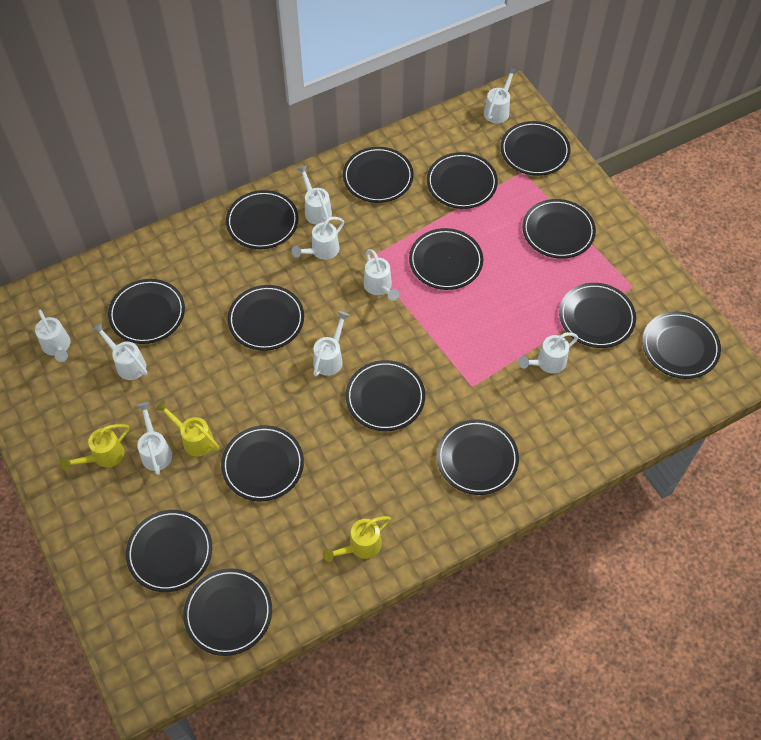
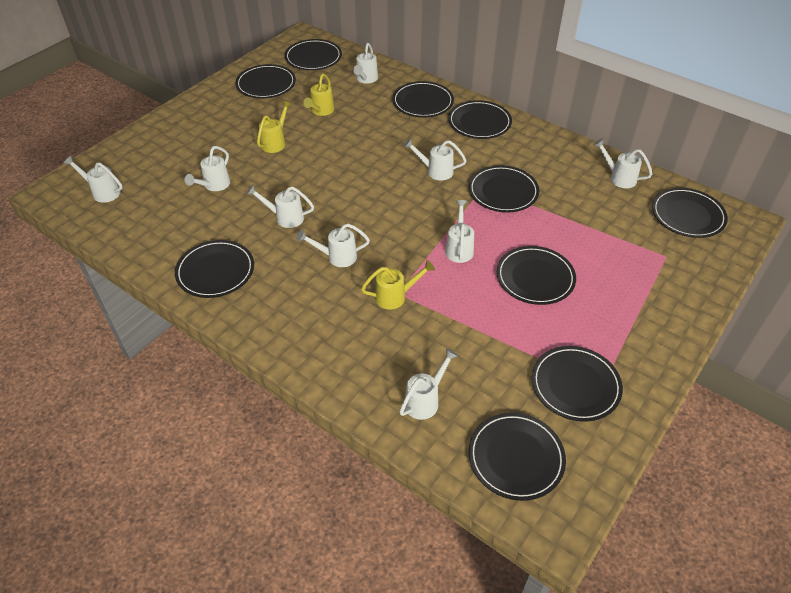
black plate: 15 -> 10

